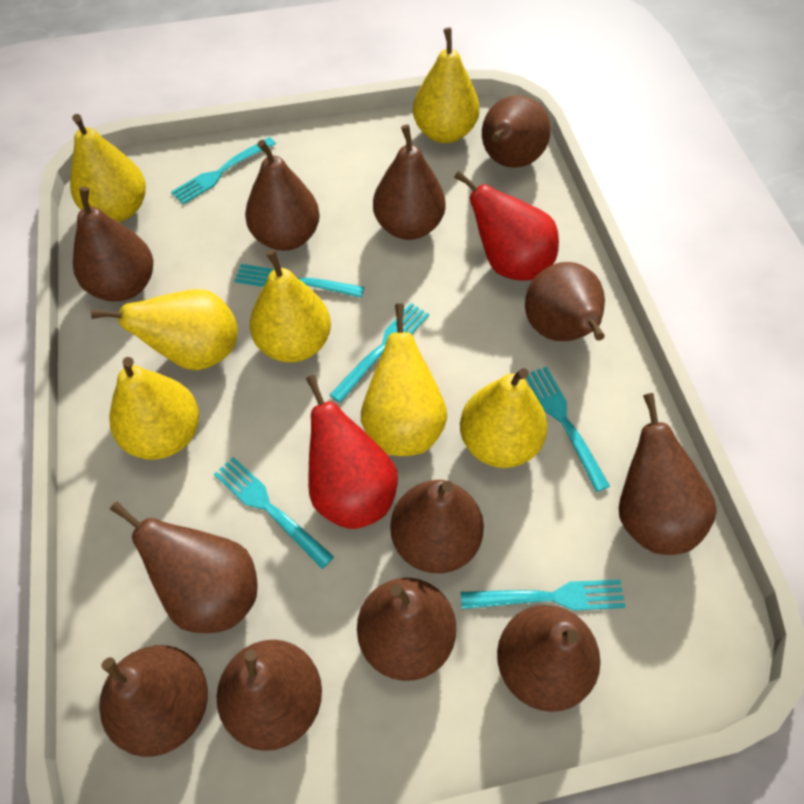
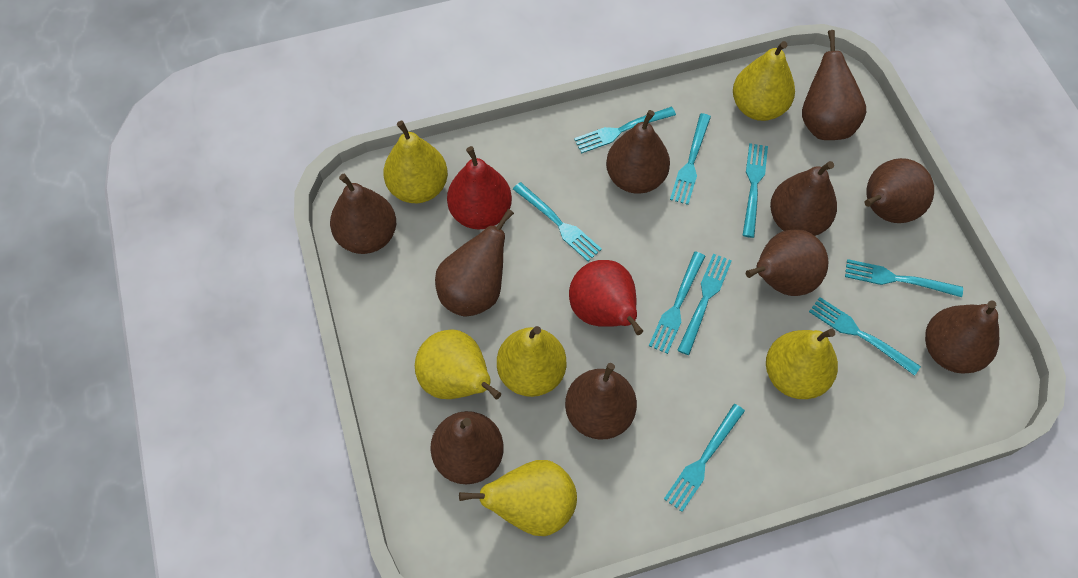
brown pear: 12 -> 10
turquoise fork: 6 -> 9
yellow pear: 7 -> 6

